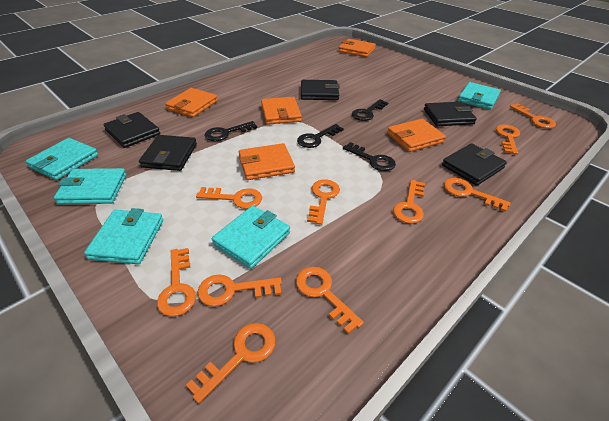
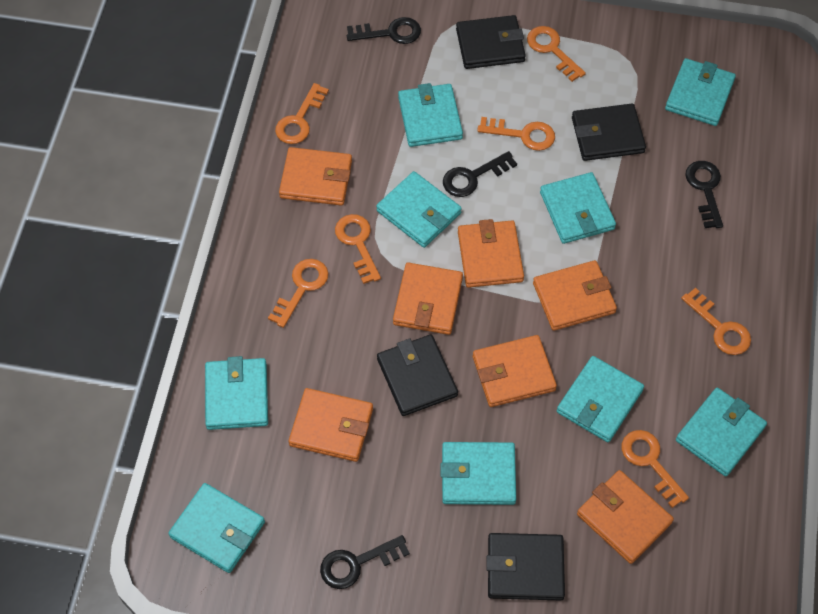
black wallet: 5 -> 4
orange key: 10 -> 7
orange wallet: 5 -> 7
turquoise wallet: 5 -> 9

